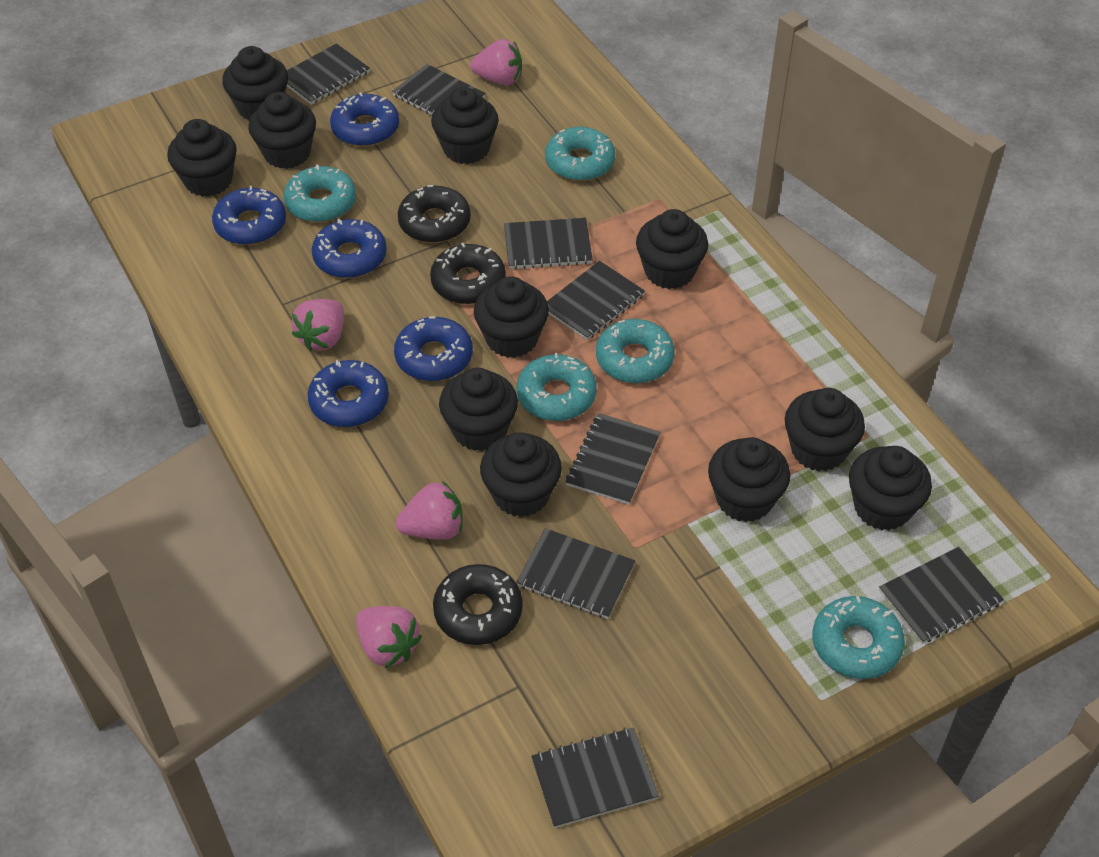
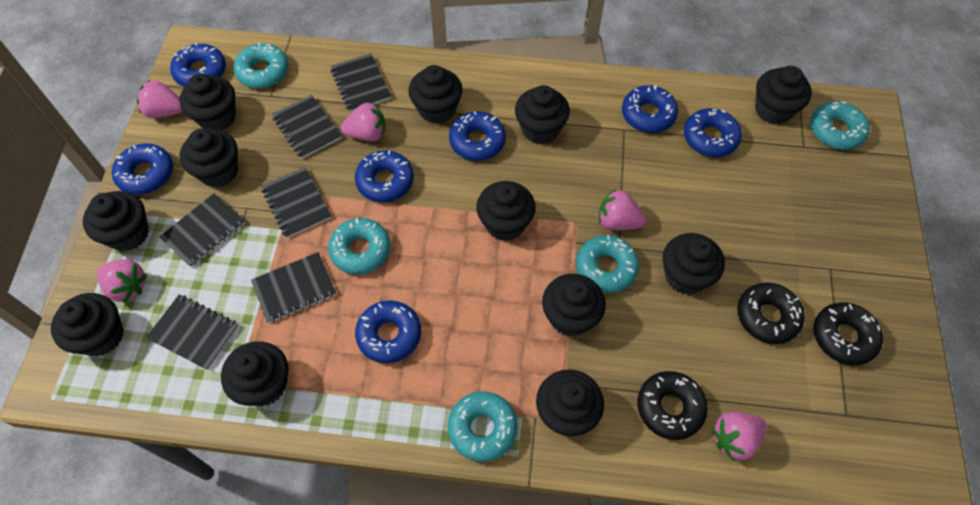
black cupcake: 11 -> 12
black notebook: 8 -> 6
blue donut: 5 -> 7
pink strawberry: 4 -> 5

